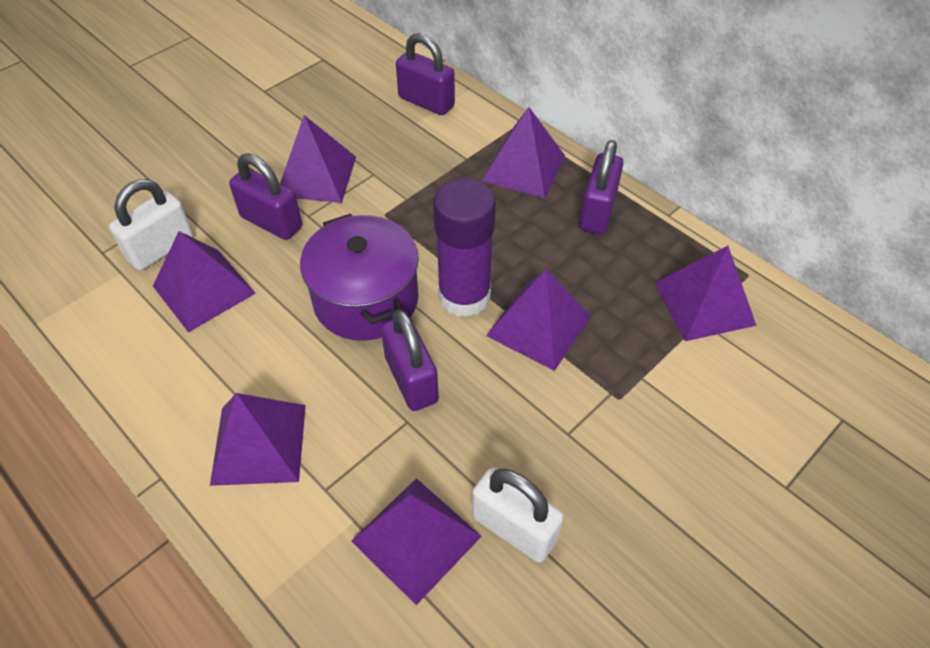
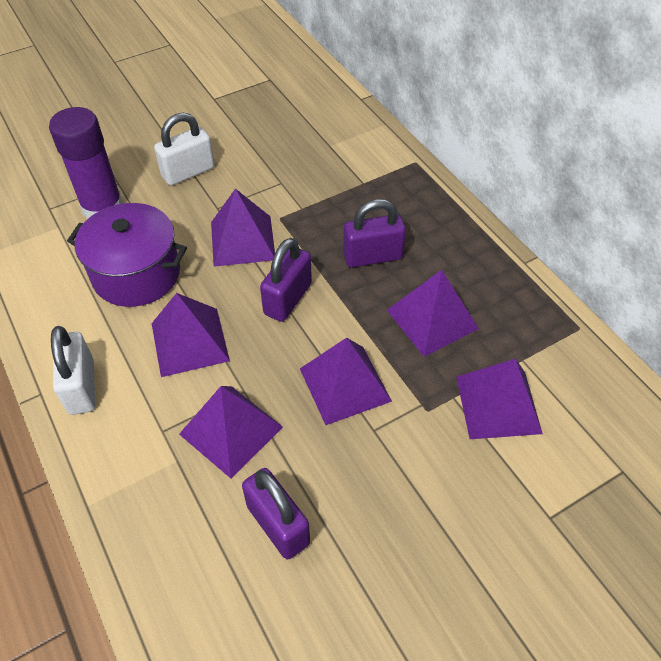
purple padlock: 4 -> 3
purple pyramid: 7 -> 6

